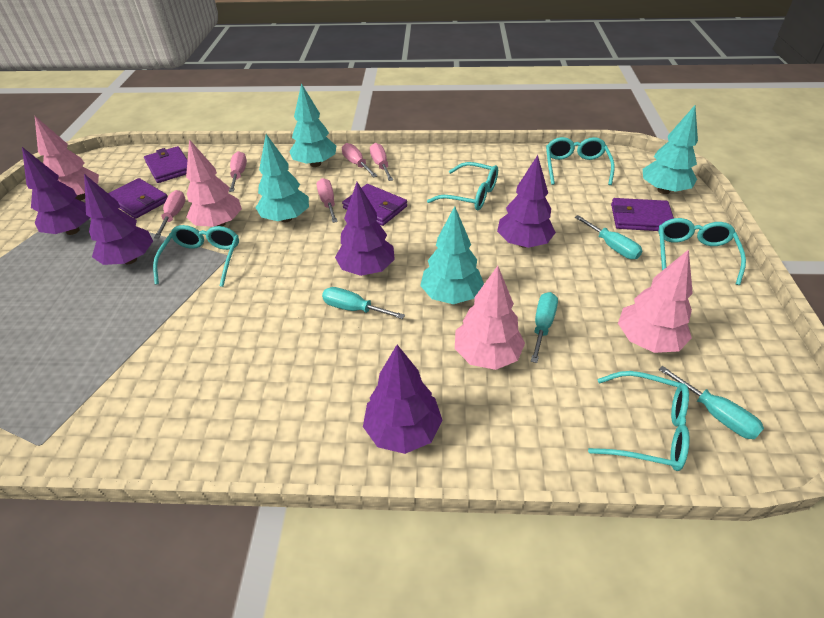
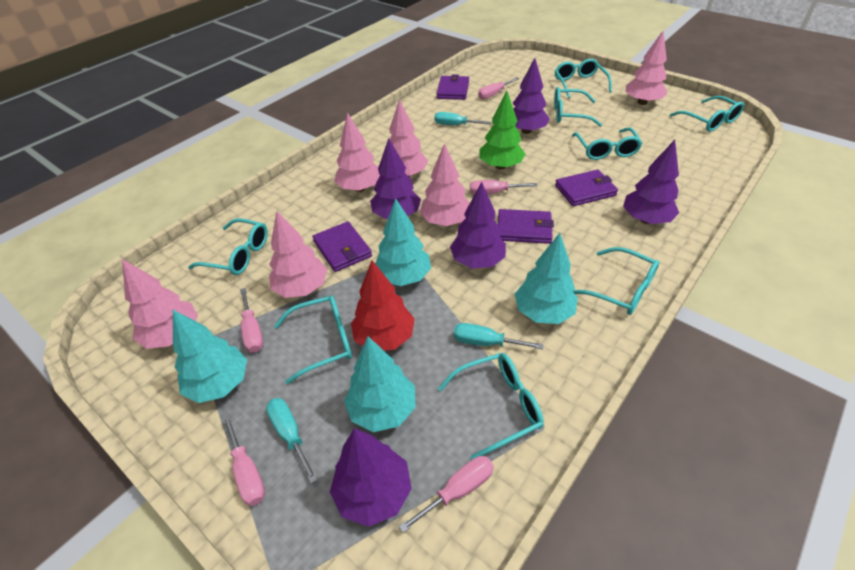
green tree: 0 -> 1
pink tree: 4 -> 6
red tree: 0 -> 1
turquoise glasses: 5 -> 8
turquoise screwdriver: 4 -> 3

